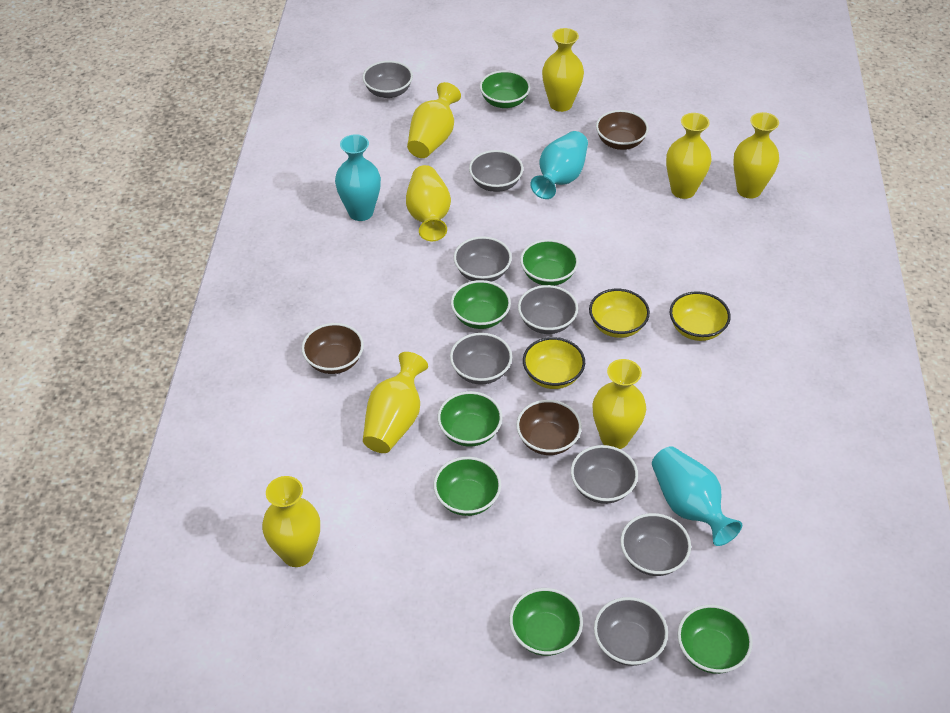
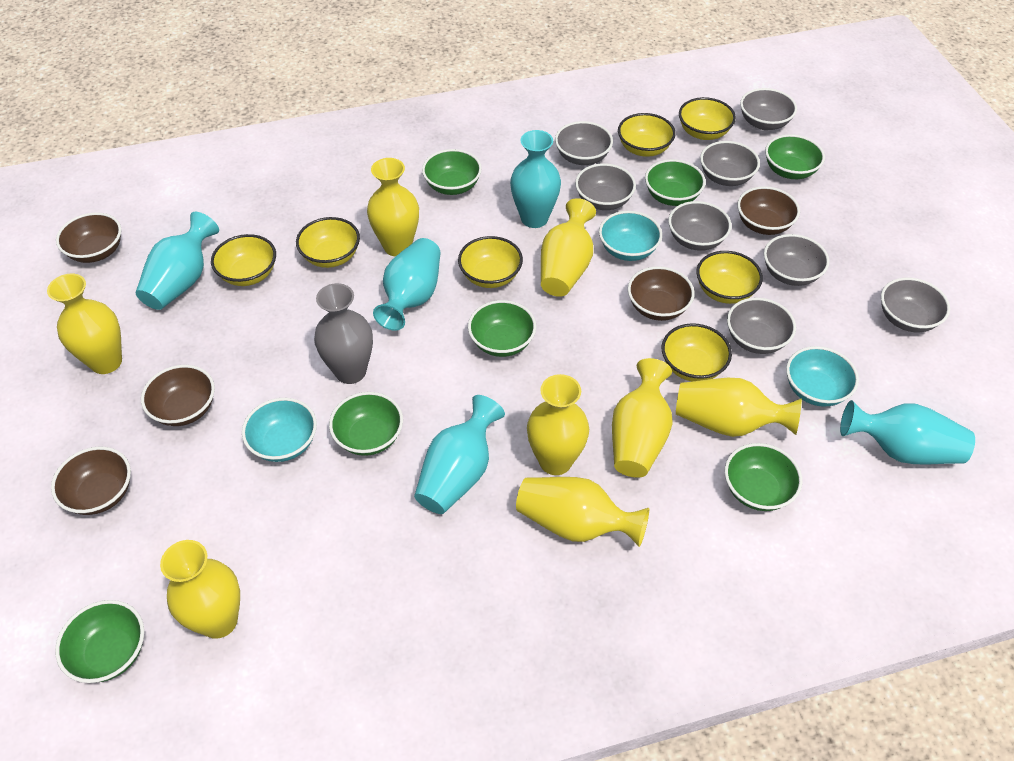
brown bowl: 3 -> 5
grey vase: 0 -> 1
turquoise bowl: 0 -> 3
turquoise vase: 3 -> 5
yellow bowl: 3 -> 7

